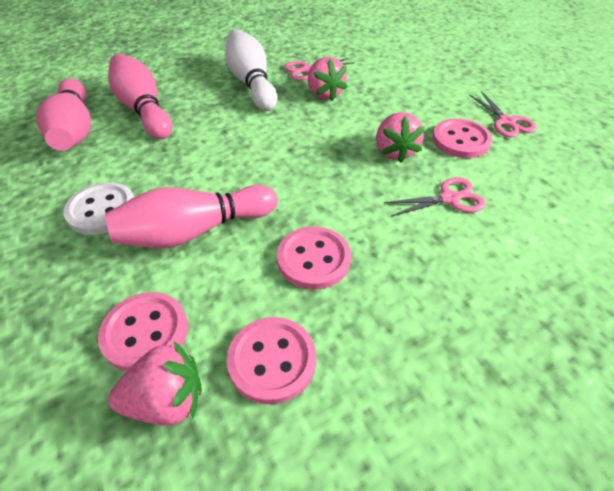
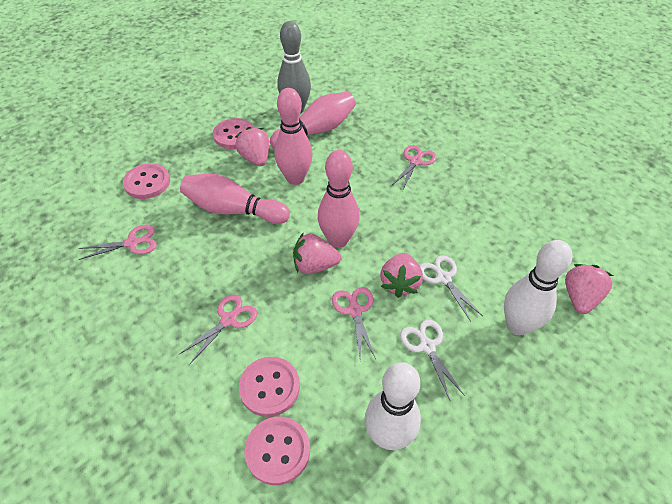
grey bowling pin: 0 -> 1
pink bowling pin: 3 -> 4
pink scissors: 3 -> 4
pink strawberry: 3 -> 4
white bowling pin: 1 -> 2
white button: 1 -> 0
white scissors: 0 -> 2

